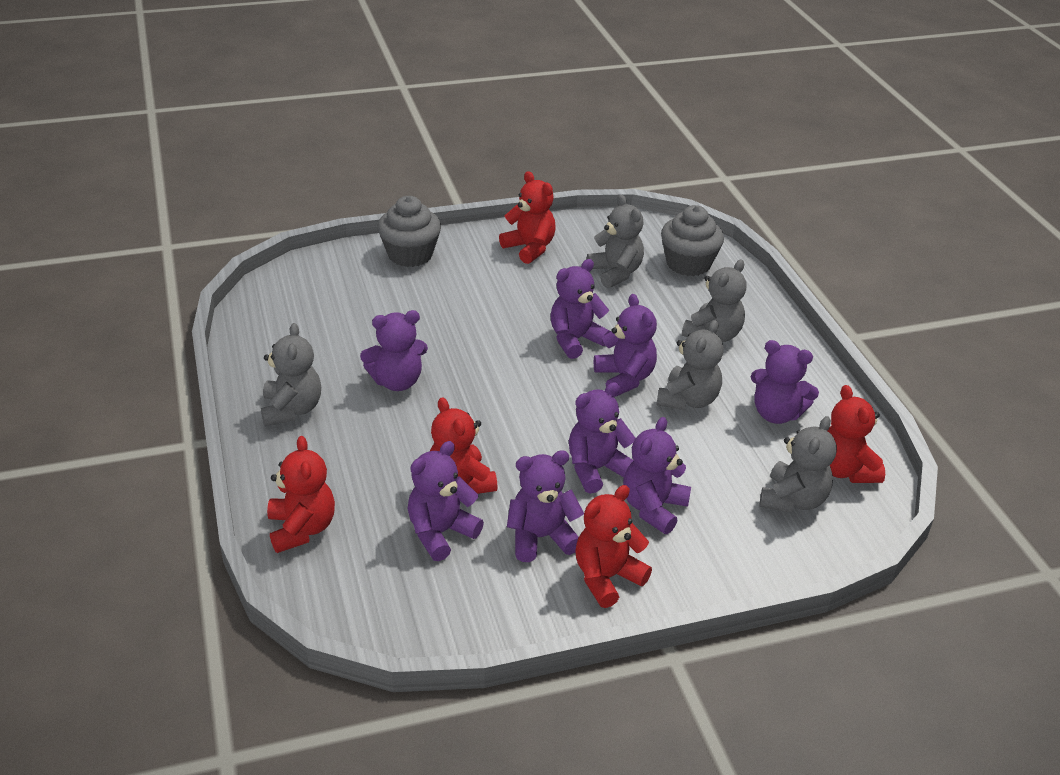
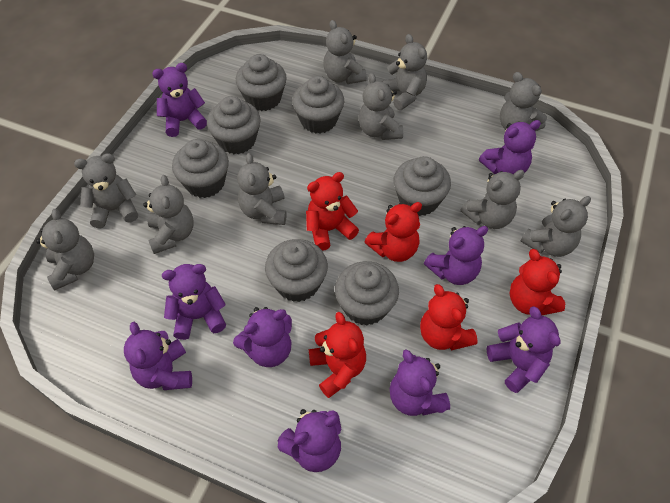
grey cupcake: 2 -> 7
grey teddy bear: 5 -> 10
purple teddy bear: 8 -> 9

